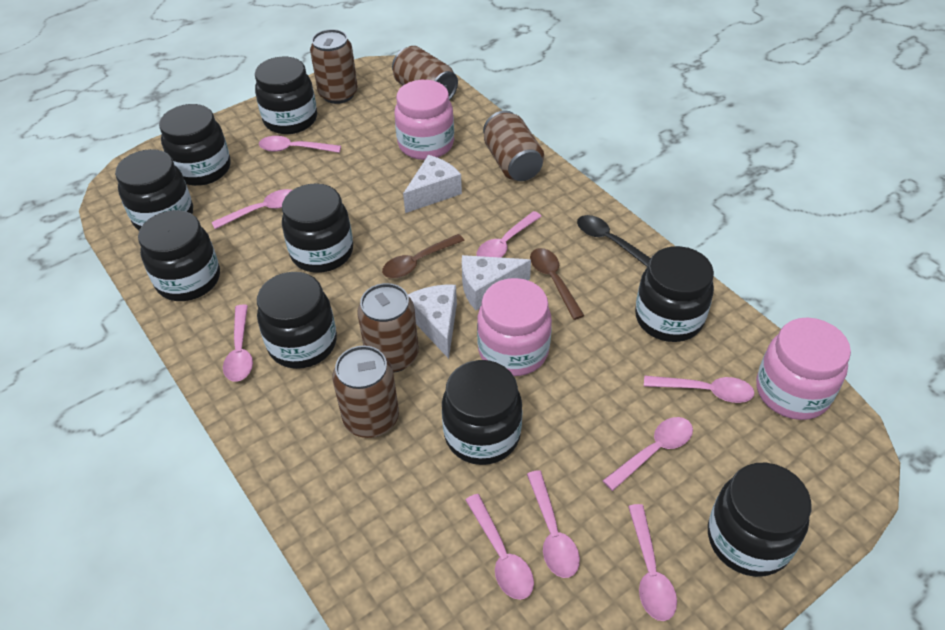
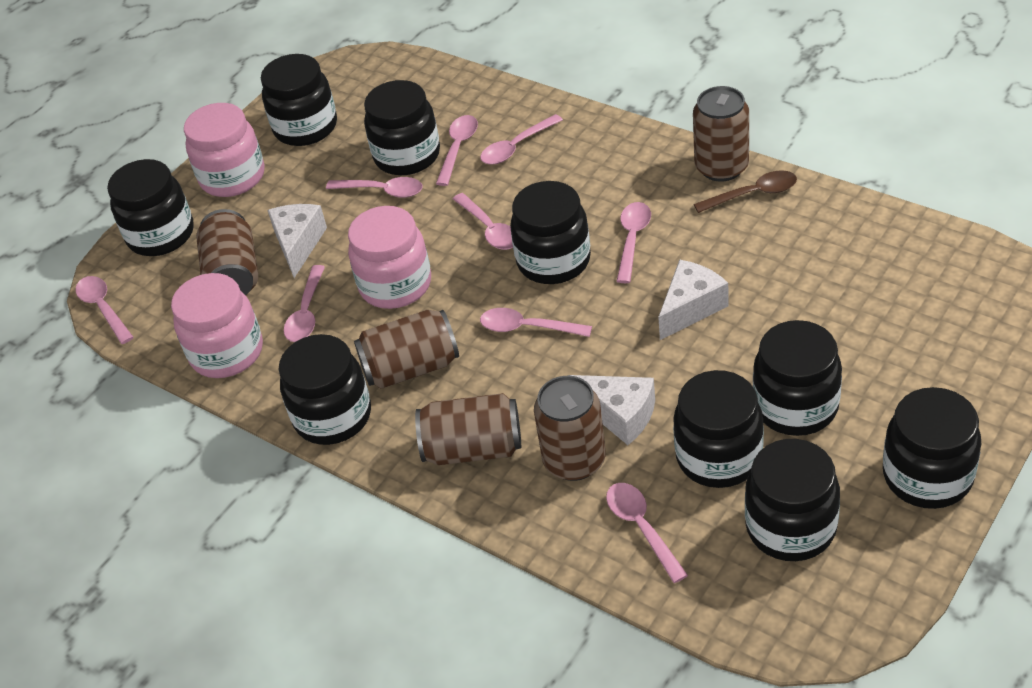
black spoon: 1 -> 0
brown spoon: 2 -> 1

